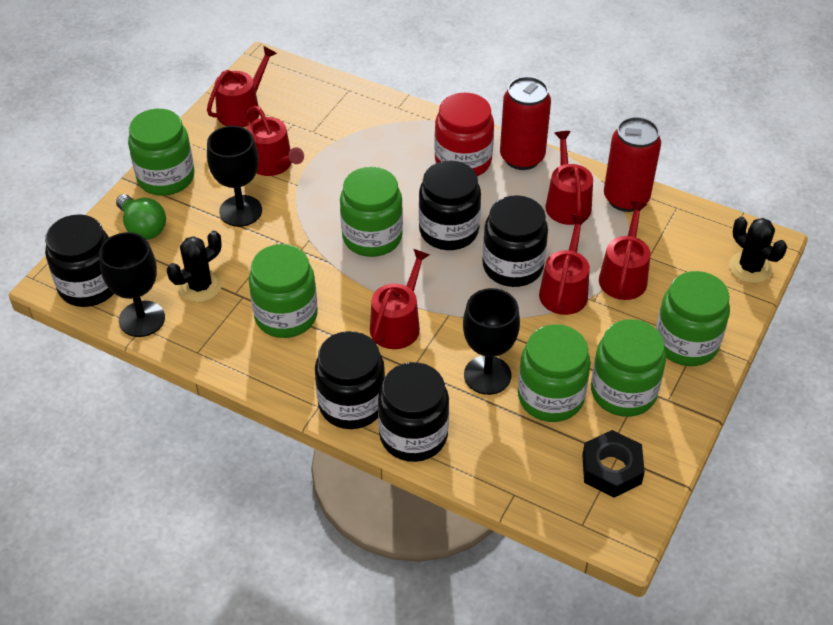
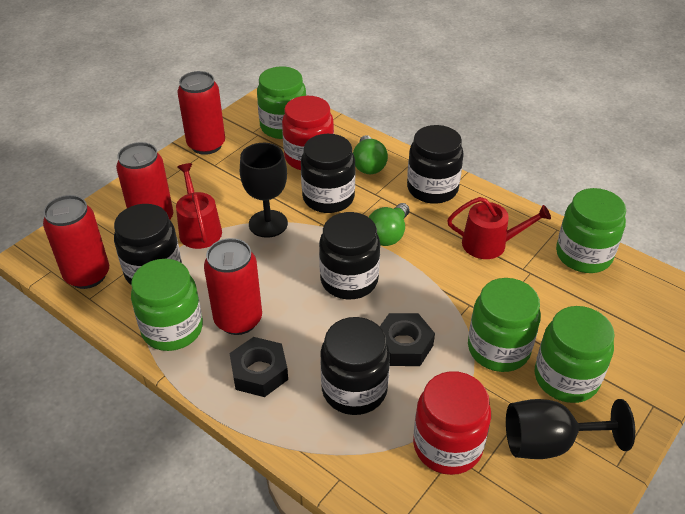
black cactus: 2 -> 0
black goblet: 3 -> 2
black nut: 1 -> 2
green jar: 6 -> 5
green light bulb: 1 -> 2
red can: 2 -> 4
red jar: 1 -> 2
red watering can: 6 -> 2

